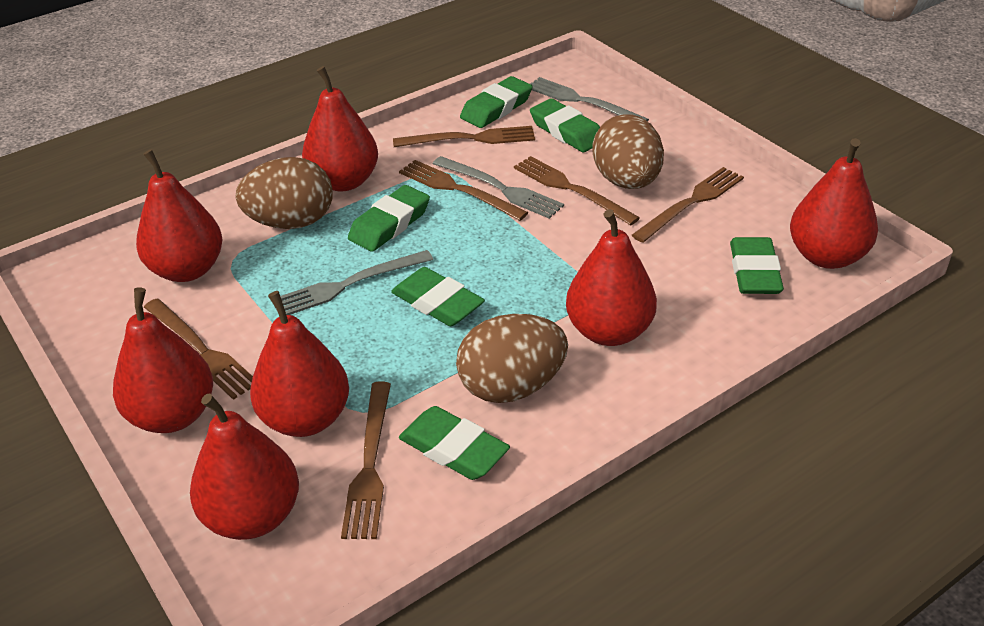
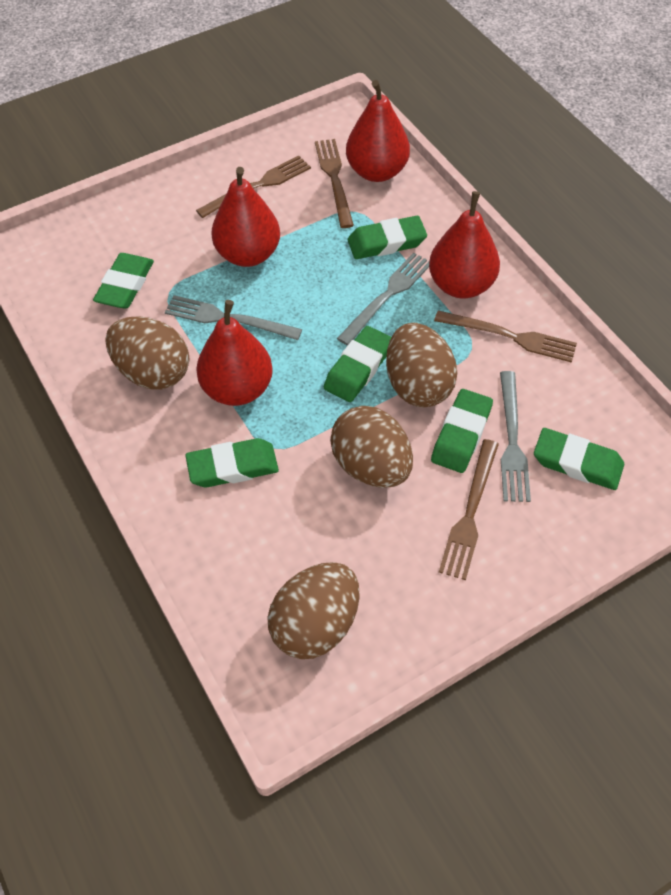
brown egg: 3 -> 4
brown fork: 6 -> 4
red pear: 7 -> 4

